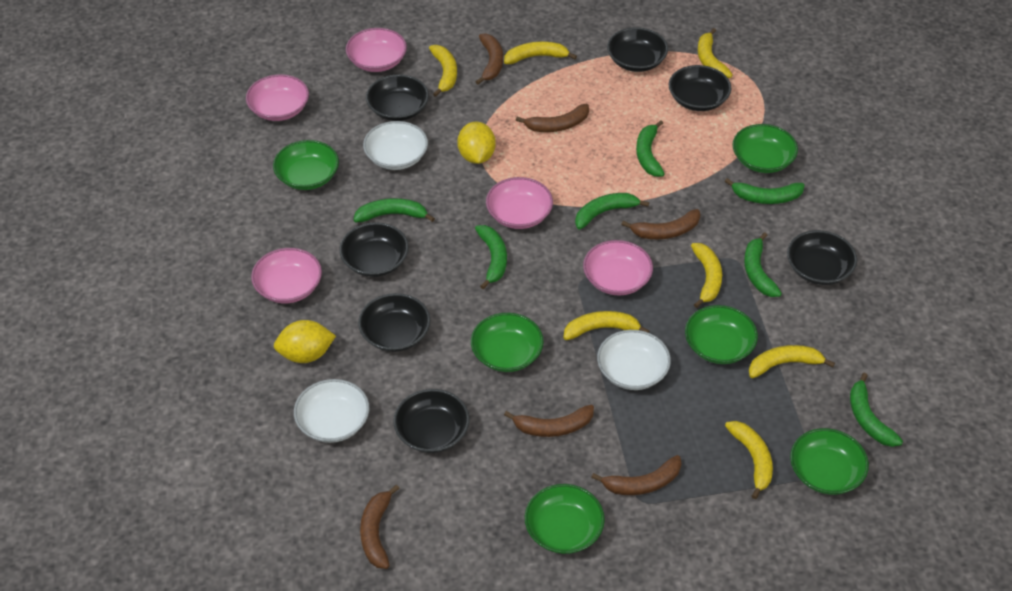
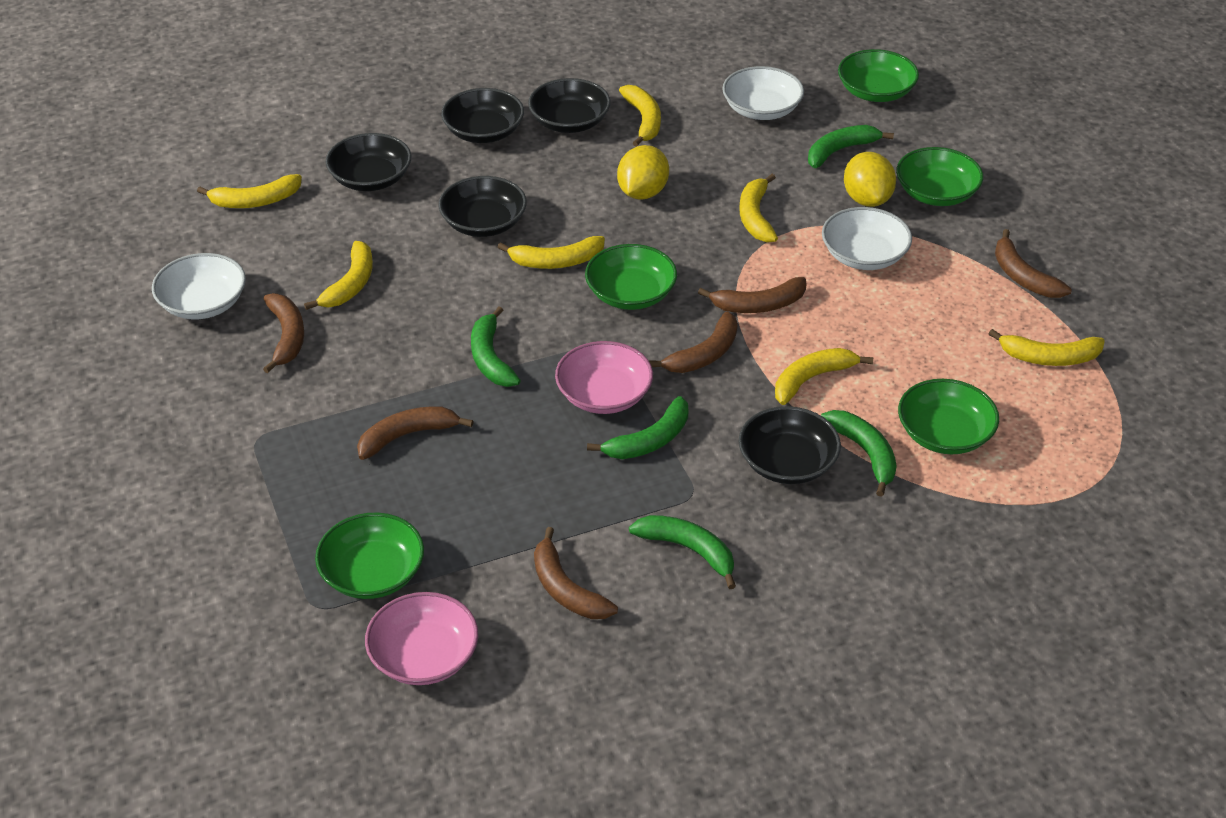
black bowl: 7 -> 5
green banana: 7 -> 5
green bowl: 6 -> 5
pink bowl: 5 -> 2

